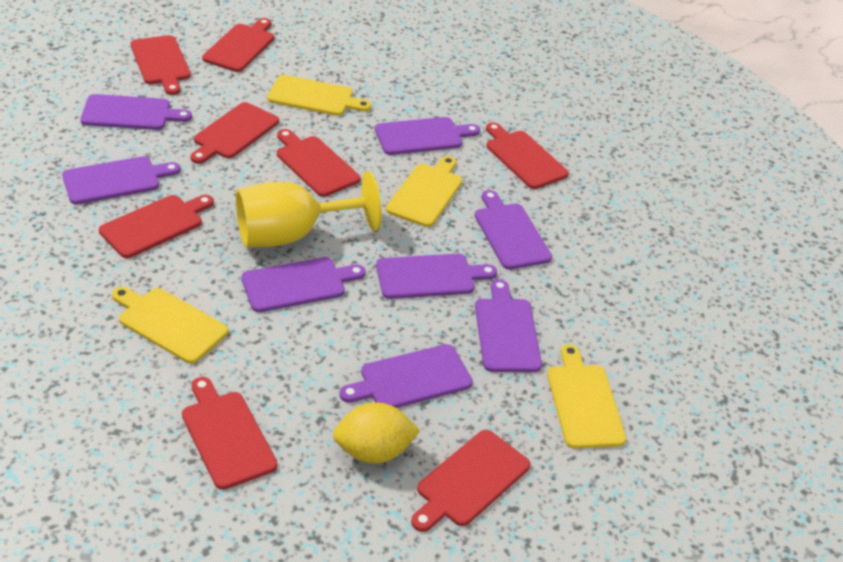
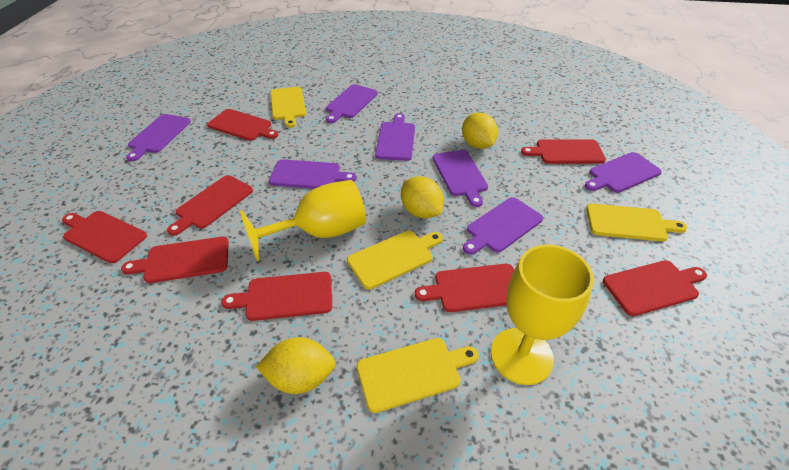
purple cutting board: 8 -> 7
yellow goblet: 1 -> 2
yellow lemon: 1 -> 3

